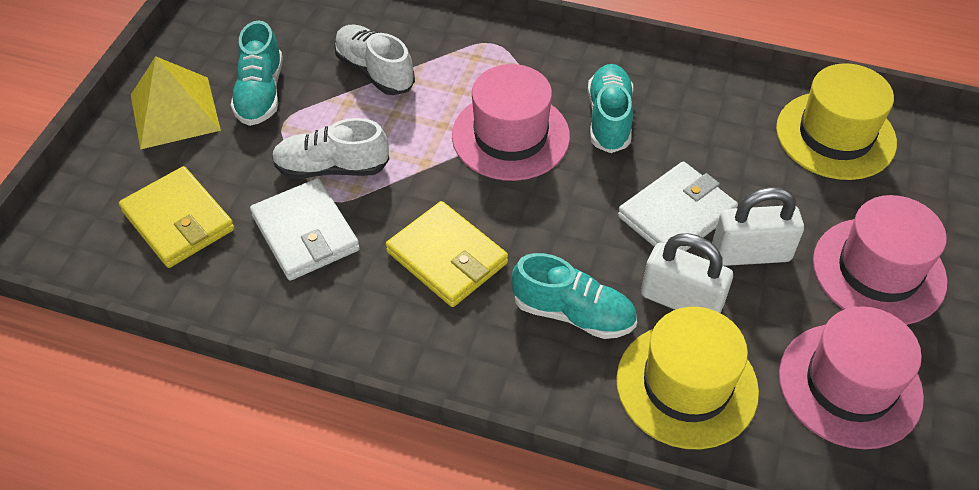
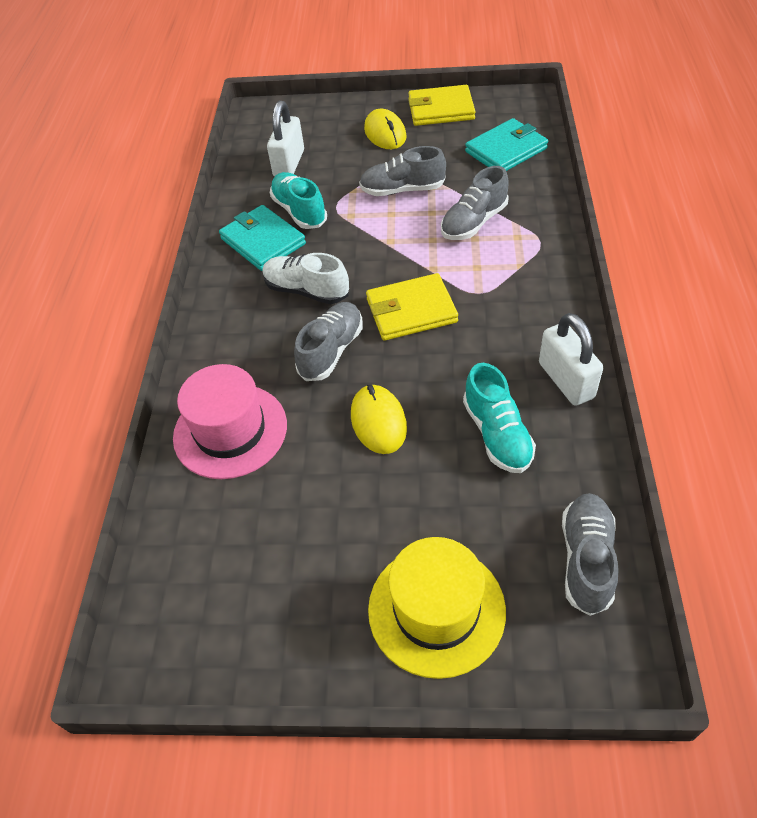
grey shoe: 0 -> 4
pink hat: 3 -> 1
turquoise shoe: 3 -> 2
turquoise wallet: 0 -> 2
white shoe: 2 -> 1
white wallet: 2 -> 0
yellow hat: 2 -> 1
yellow mouse: 0 -> 2
yellow pyramid: 1 -> 0

